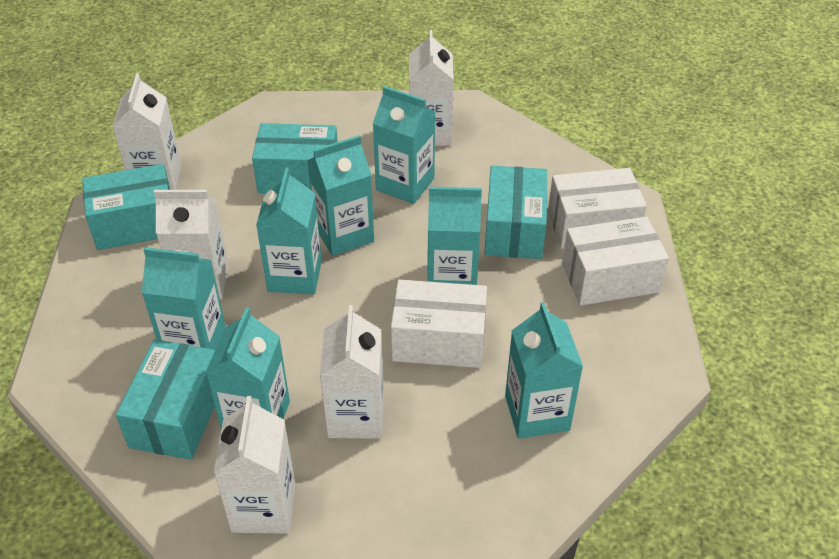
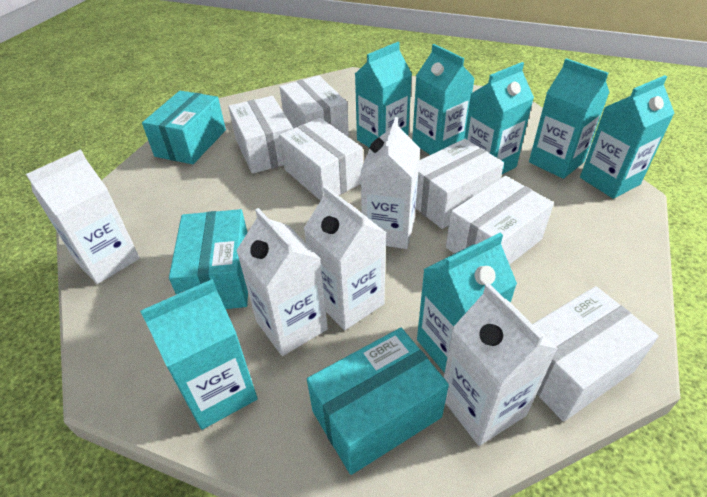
turquoise box: 4 -> 3
white box: 3 -> 6

